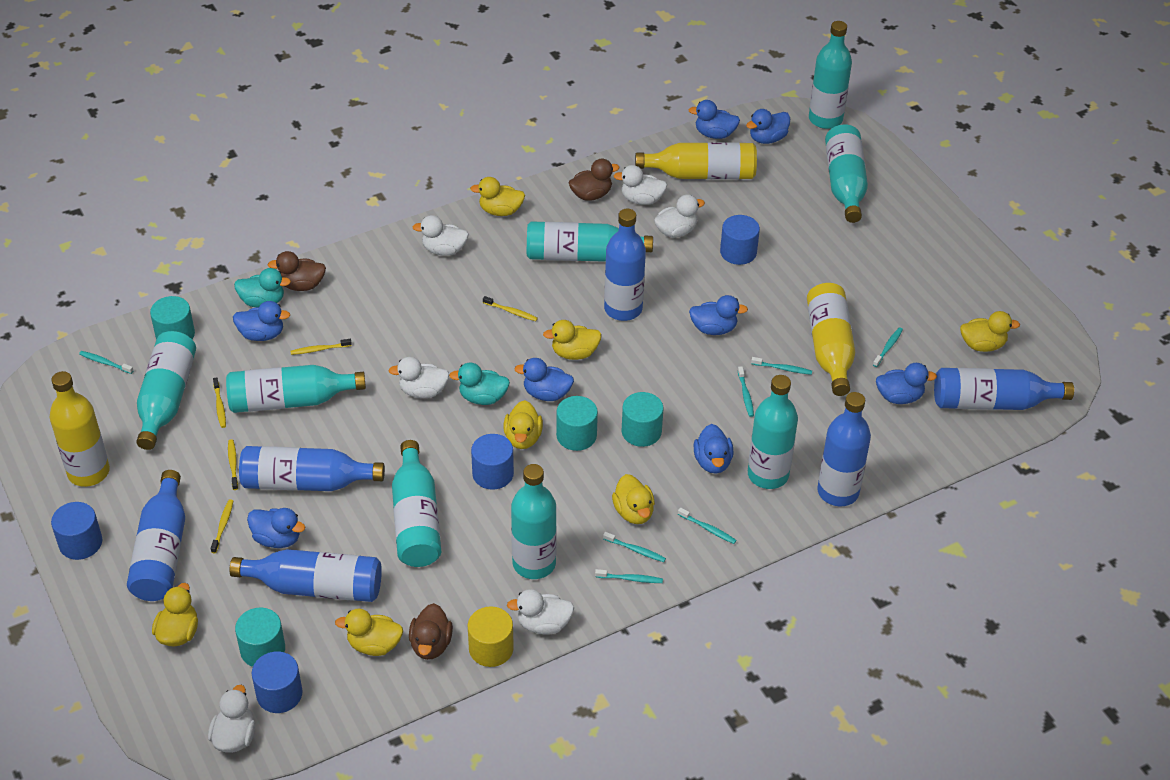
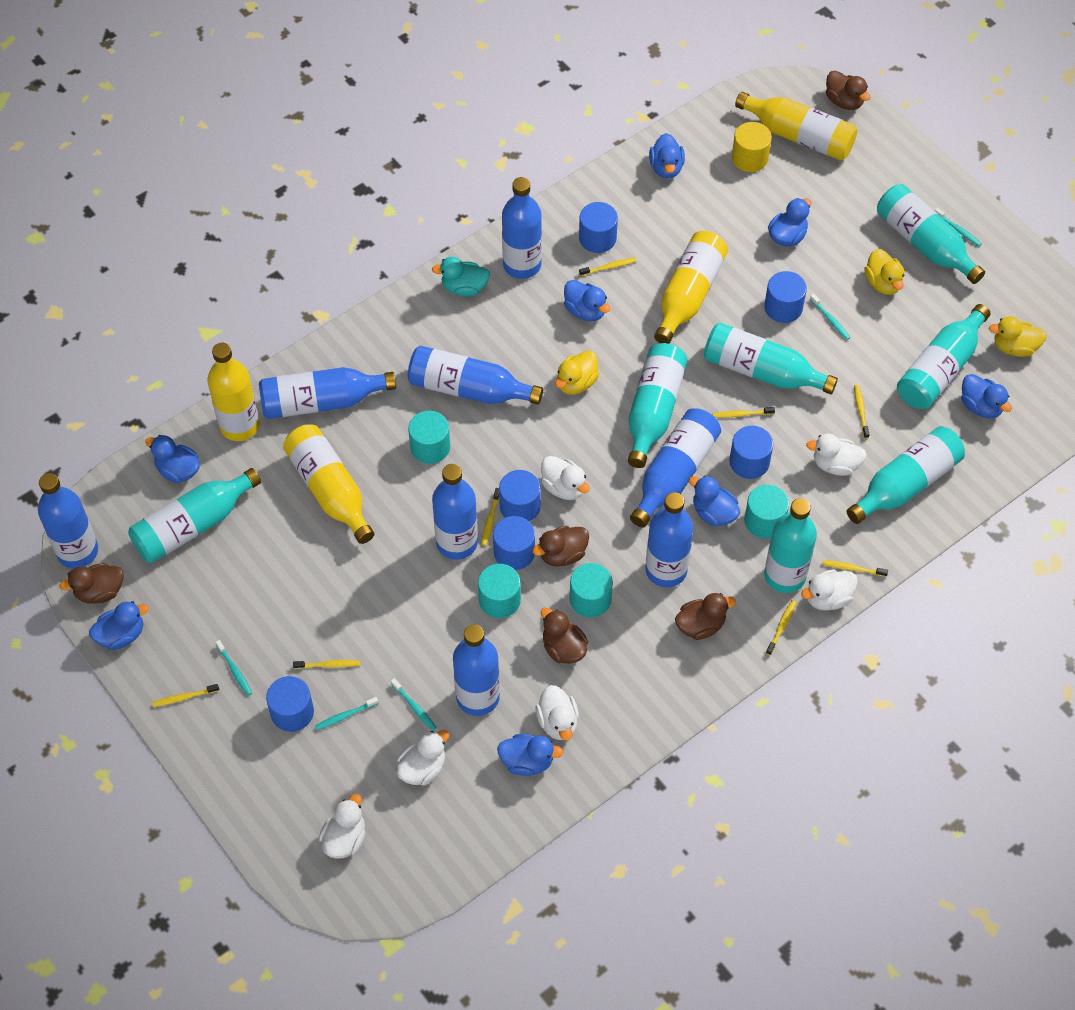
blue bottle: 6 -> 8
blue cylinder: 4 -> 6
brown duck: 3 -> 5
turquoise bottle: 8 -> 7
turquoise duck: 2 -> 1
turquoise toothbrush: 7 -> 5
yellow bottle: 3 -> 4
yellow duck: 7 -> 3
yellow toothbrush: 5 -> 8

